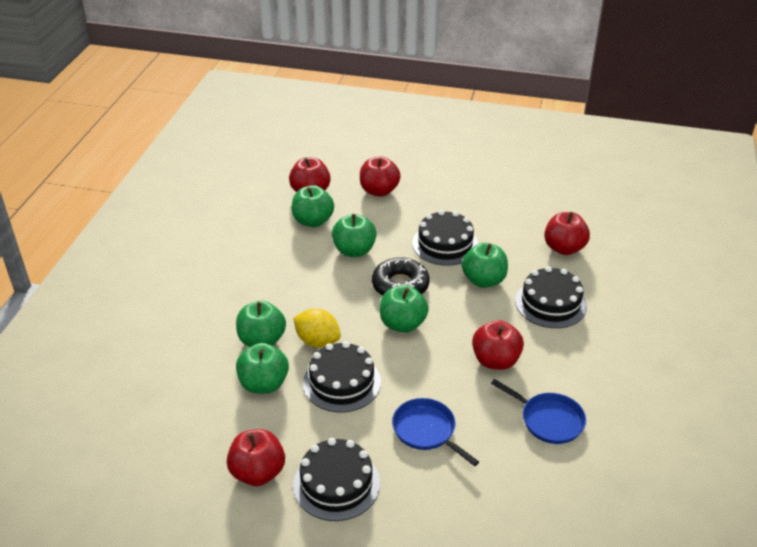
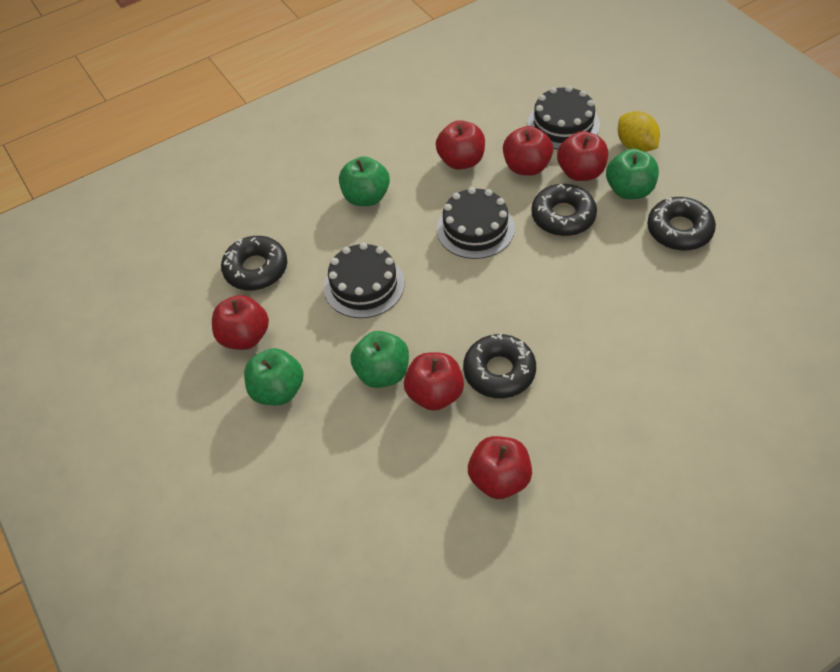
black cake: 4 -> 3
black donut: 1 -> 4
blue pan: 2 -> 0
green apple: 6 -> 4
red apple: 5 -> 6

